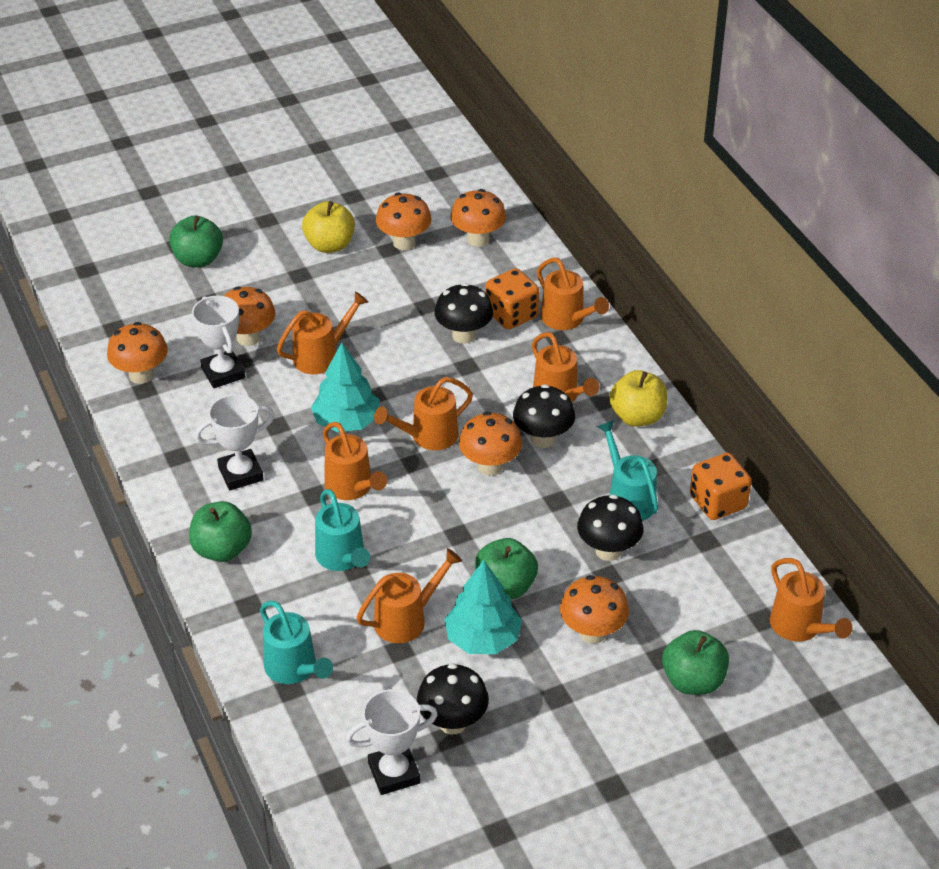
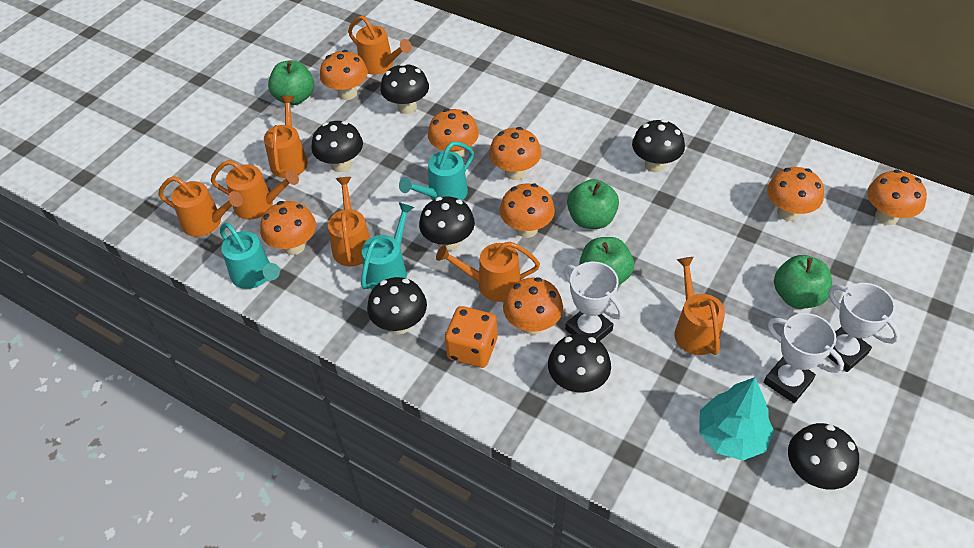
black mushroom: 4 -> 7
orange dice: 2 -> 1
orange mushroom: 6 -> 8
turquoise tree: 2 -> 1
yellow apple: 2 -> 0

